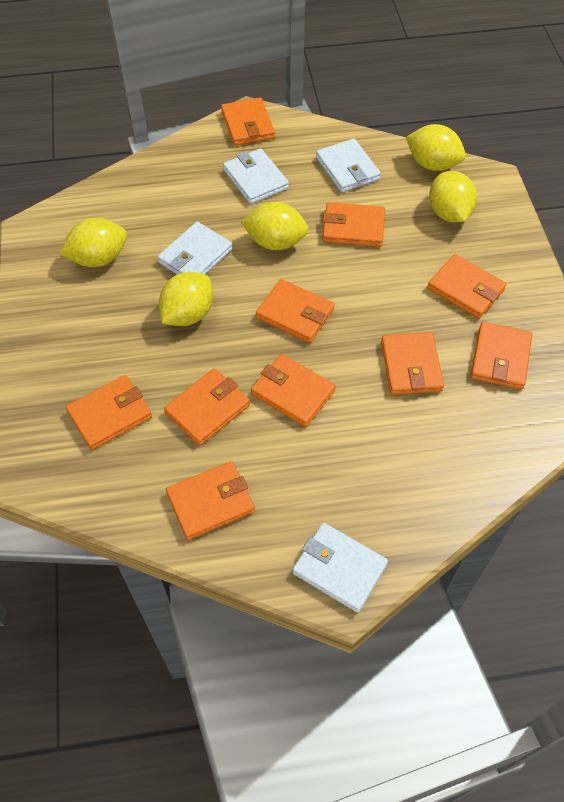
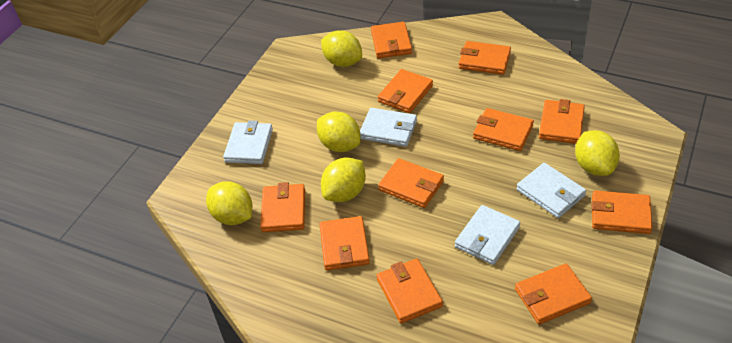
orange wallet: 10 -> 11

